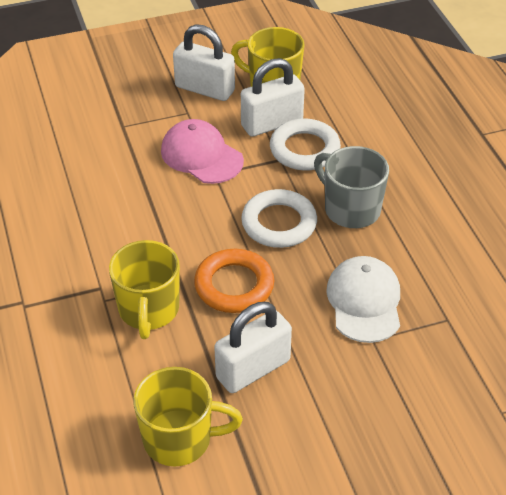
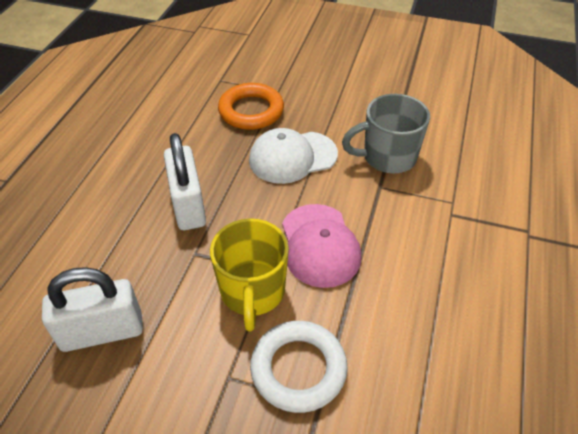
white padlock: 3 -> 2
white ring: 2 -> 1
yellow mug: 3 -> 1

